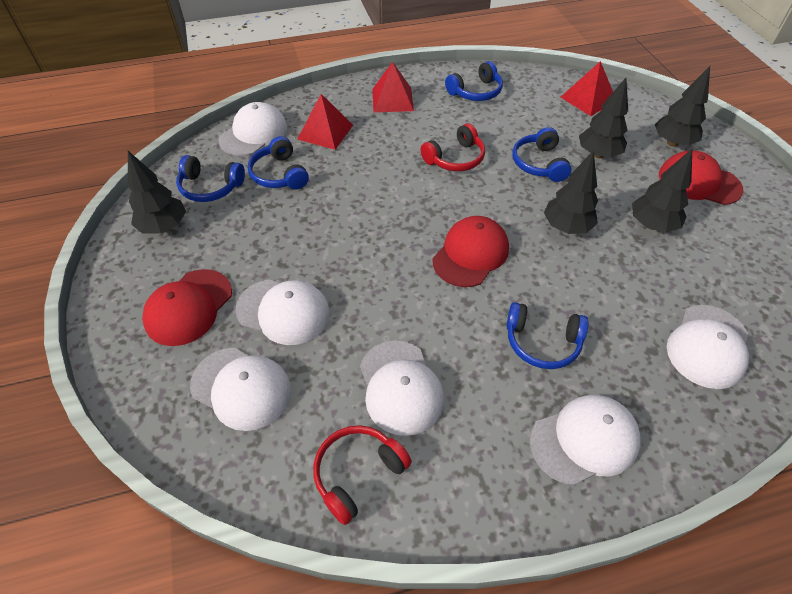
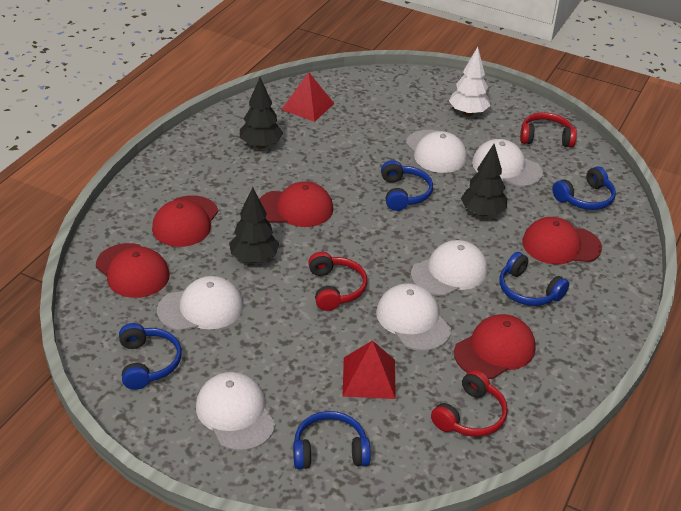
black tree: 5 -> 3
red cap: 3 -> 5
red headphones: 2 -> 3
red pyramid: 3 -> 2
white tree: 0 -> 1

